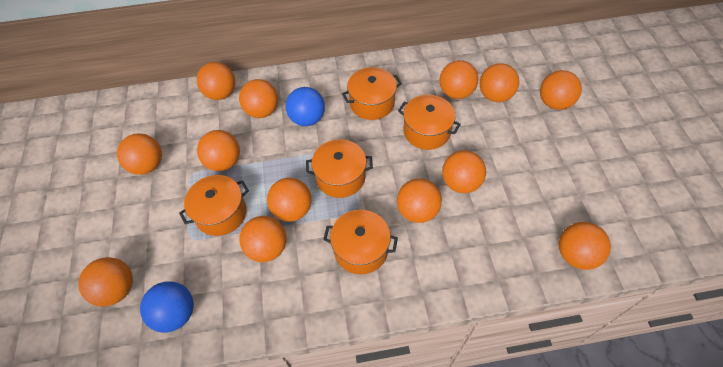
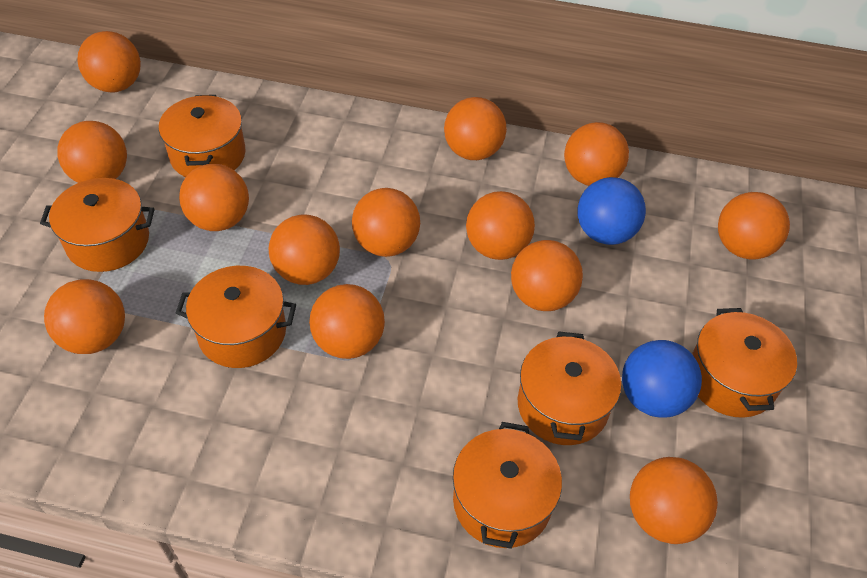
orange pot: 5 -> 6

